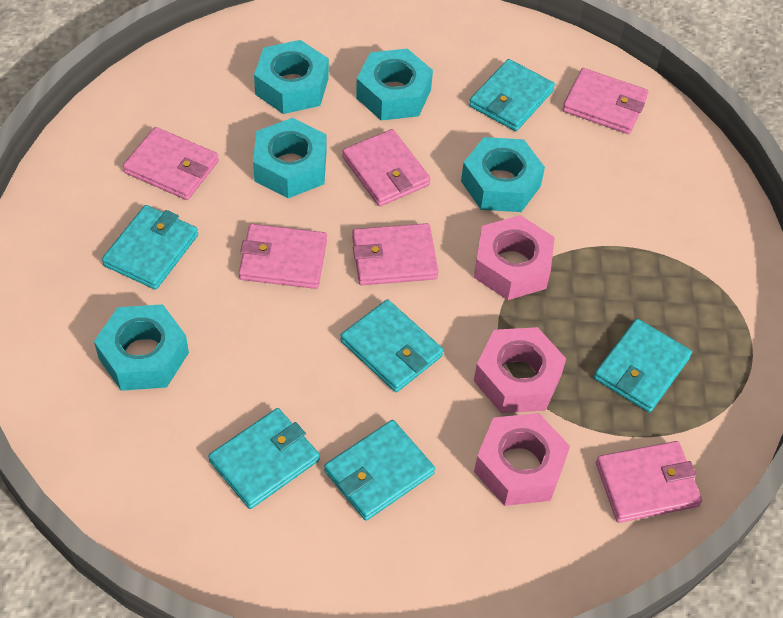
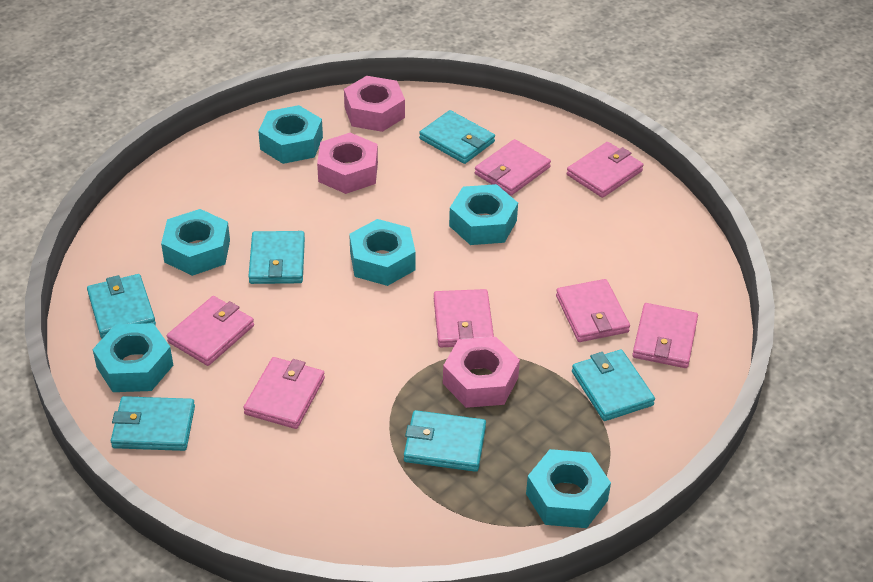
pink wallet: 6 -> 7
turquoise nut: 5 -> 6

